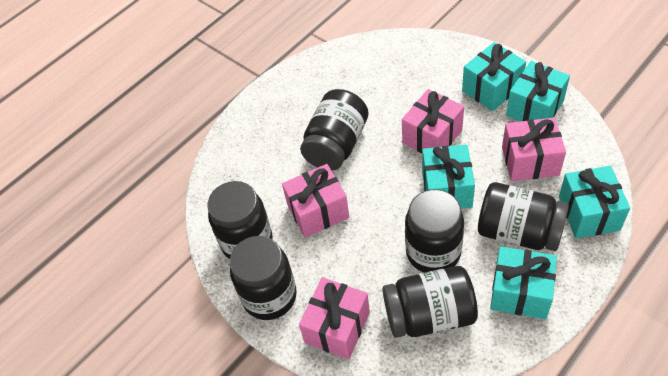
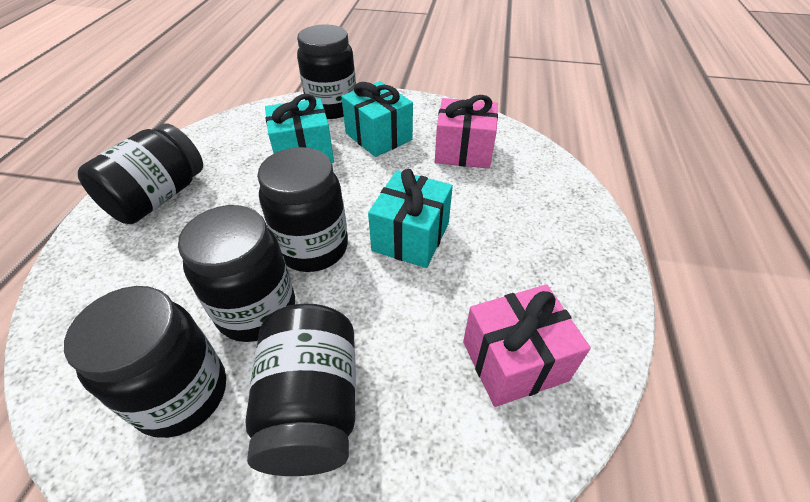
pink gift: 4 -> 2
turquoise gift: 5 -> 3

